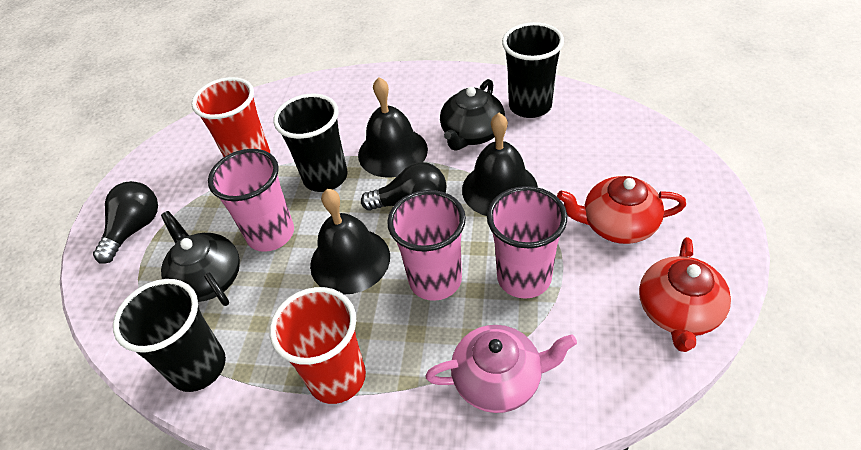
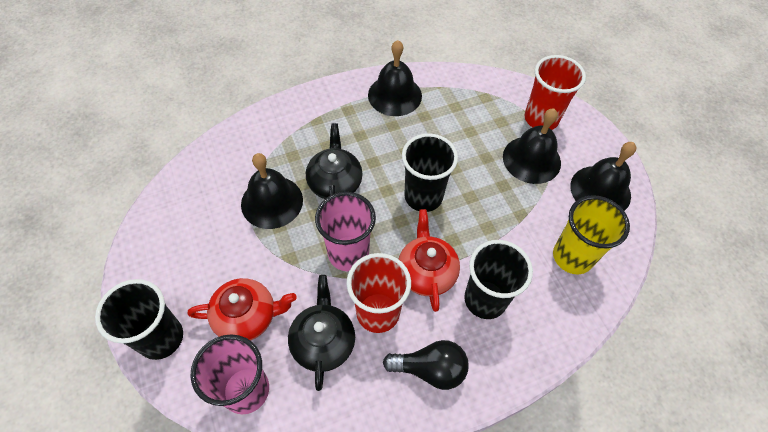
black bell: 3 -> 4
black light bulb: 2 -> 1
pink cup: 3 -> 2
pink teapot: 1 -> 0
yellow cup: 0 -> 1

